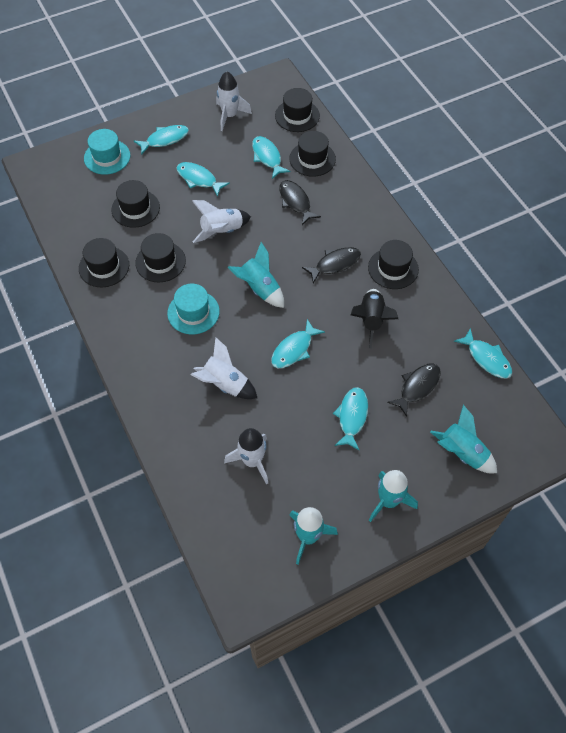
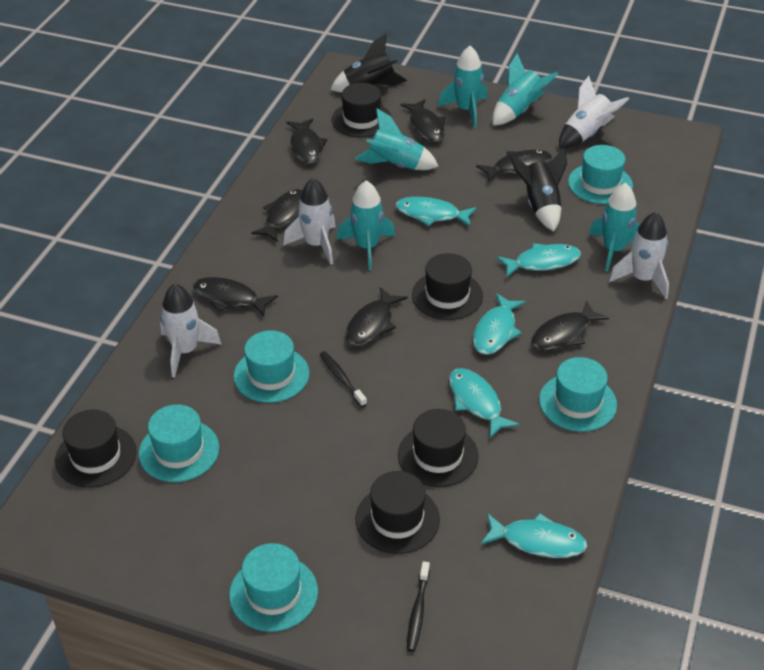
black fish: 3 -> 7
black hat: 6 -> 5
black rocket: 1 -> 2
black toothbrush: 0 -> 2
turquoise fish: 6 -> 5
turquoise hat: 2 -> 5
turquoise rocket: 4 -> 5

